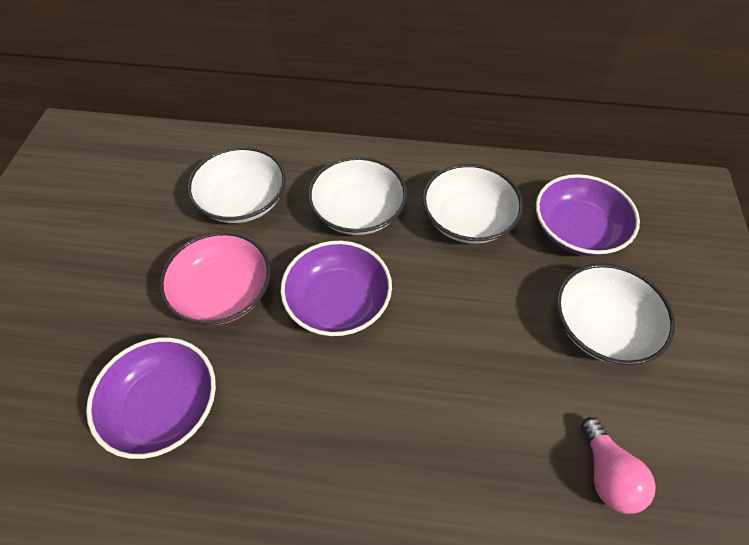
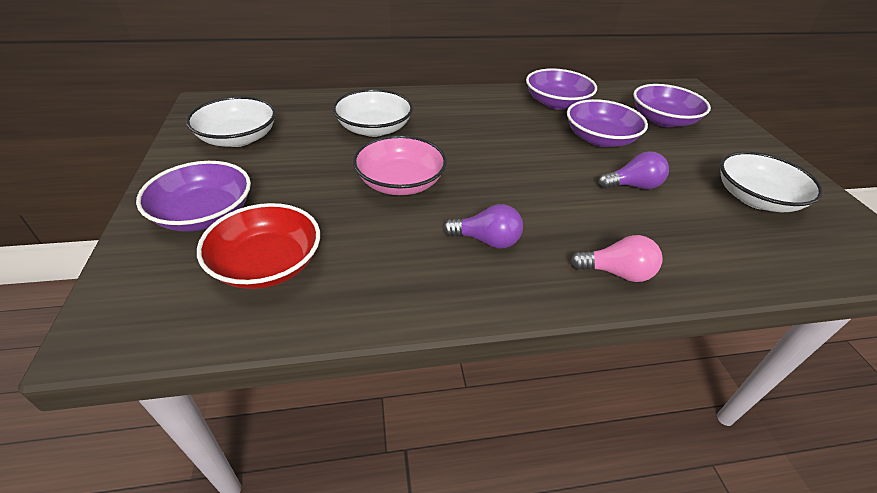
purple bowl: 3 -> 4
purple light bulb: 0 -> 2
red bowl: 0 -> 1
white bowl: 4 -> 3

